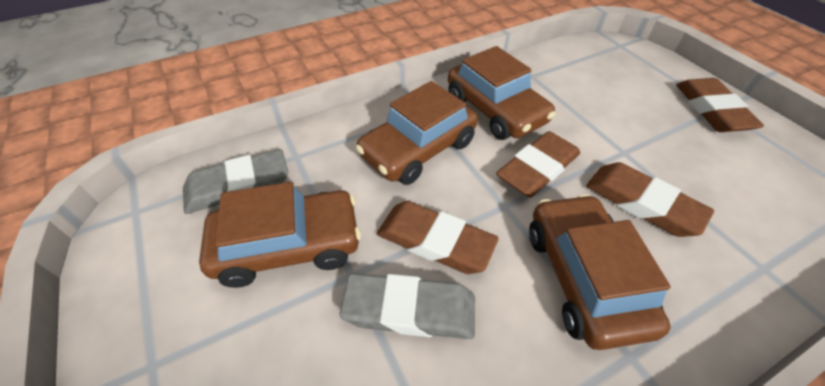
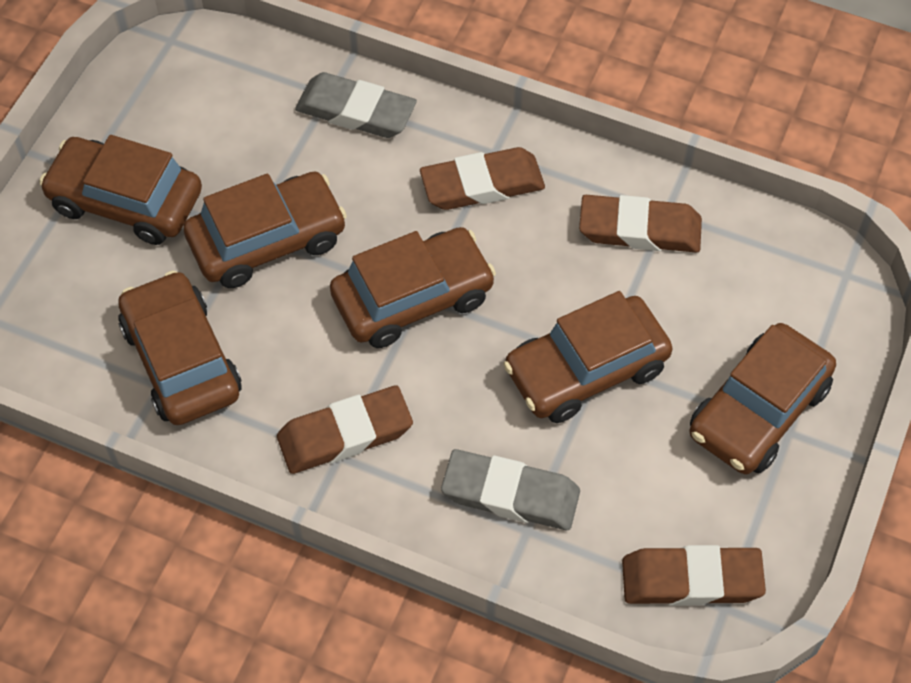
brown car: 4 -> 6

